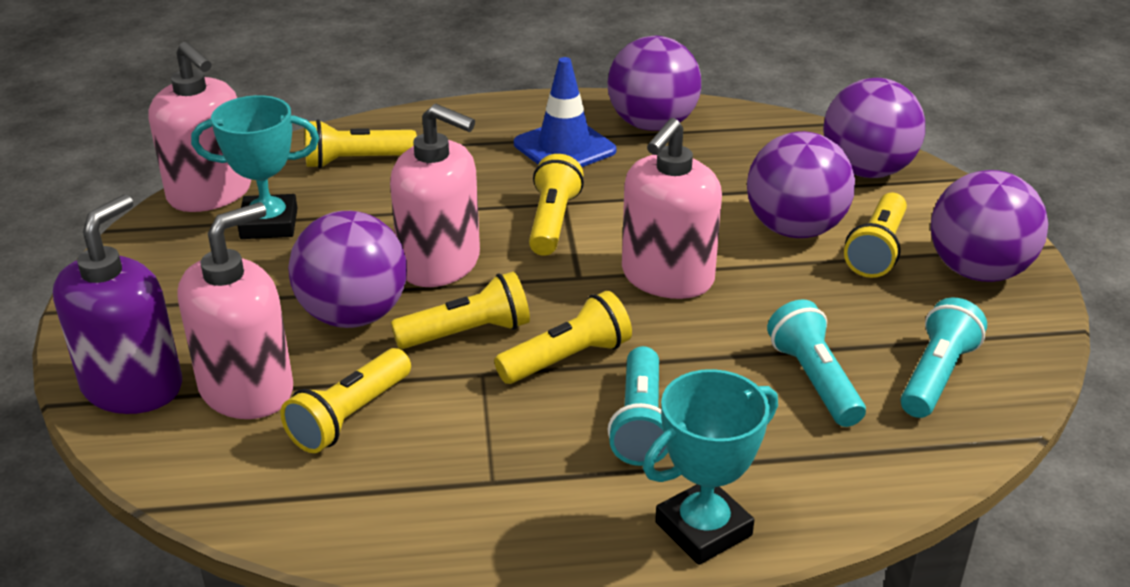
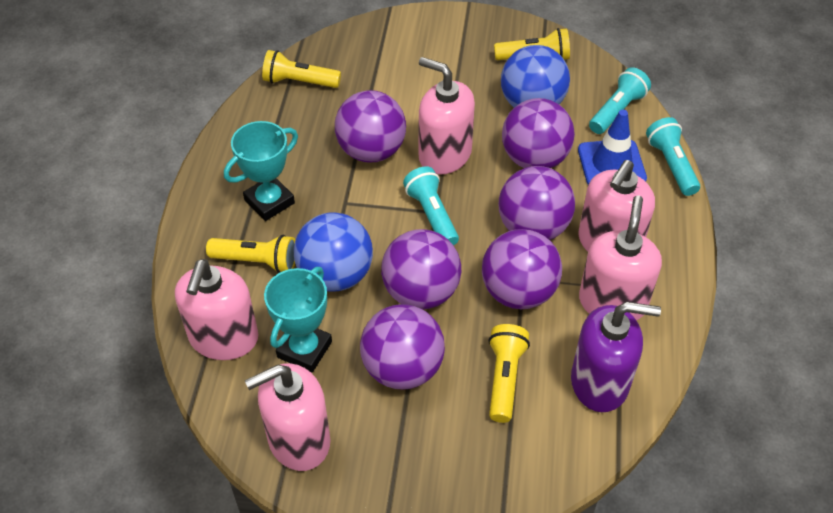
blue ball: 0 -> 2
pink soap dispenser: 4 -> 5
purple ball: 5 -> 6
yellow flashlight: 6 -> 4

